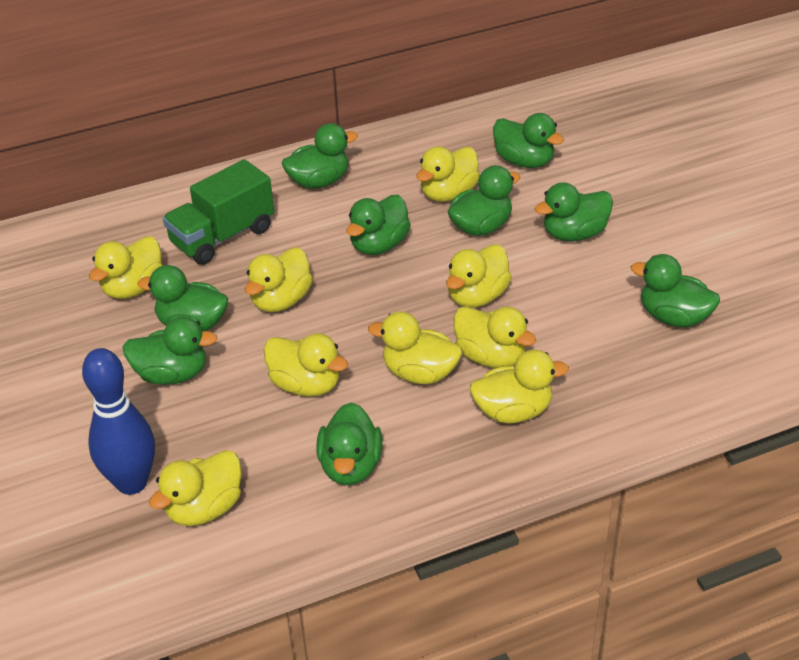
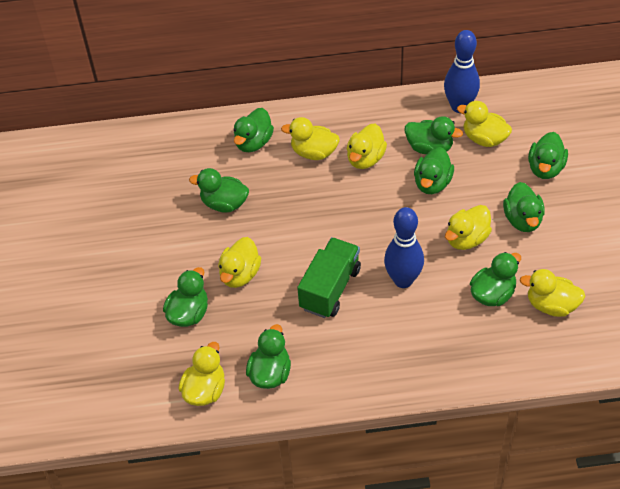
blue bowling pin: 1 -> 2
yellow duck: 9 -> 7

